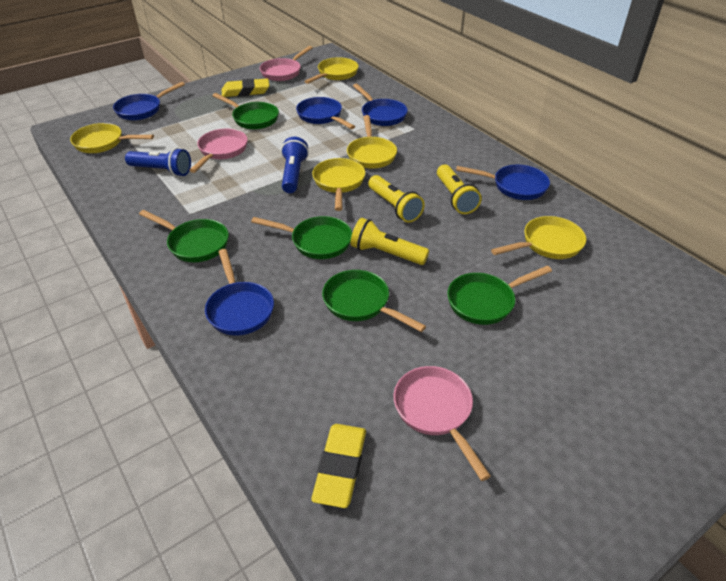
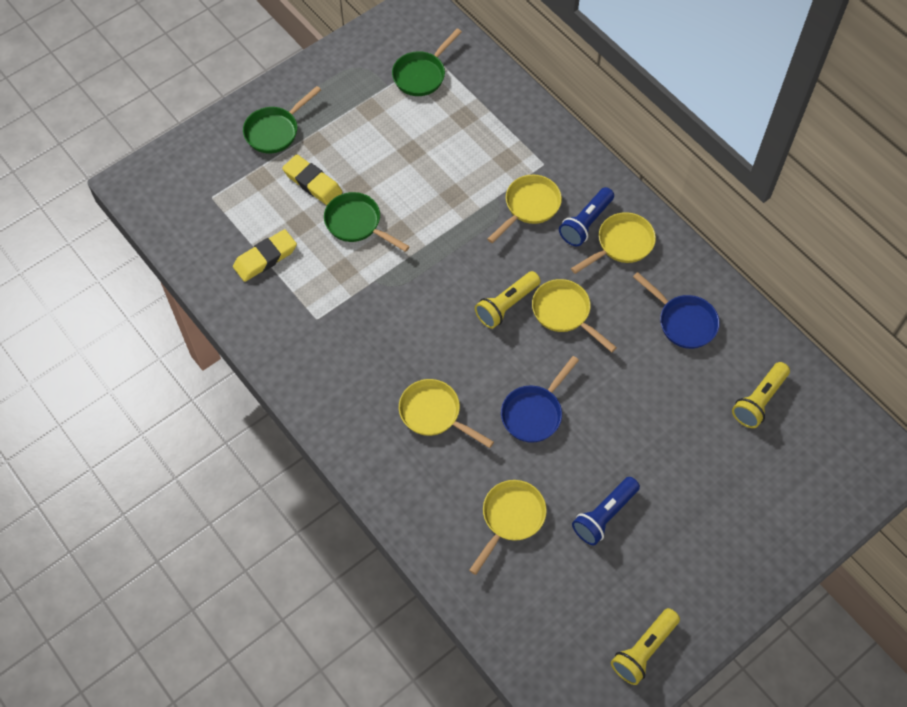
blue pan: 5 -> 2
green pan: 5 -> 3
pink pan: 3 -> 0

